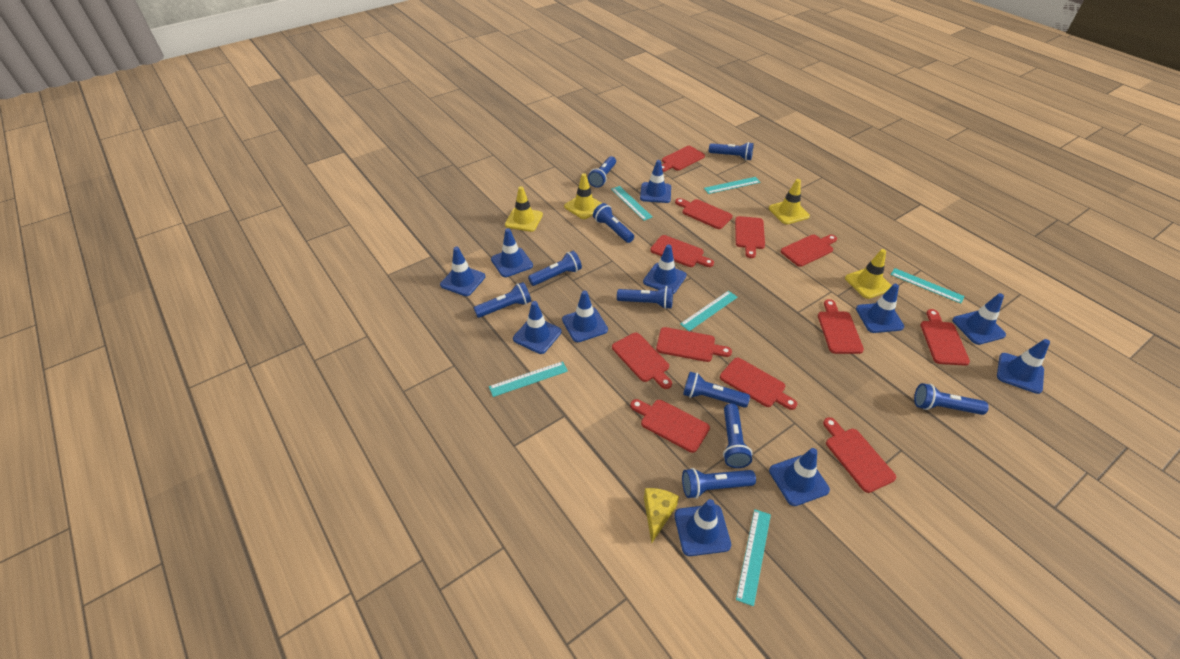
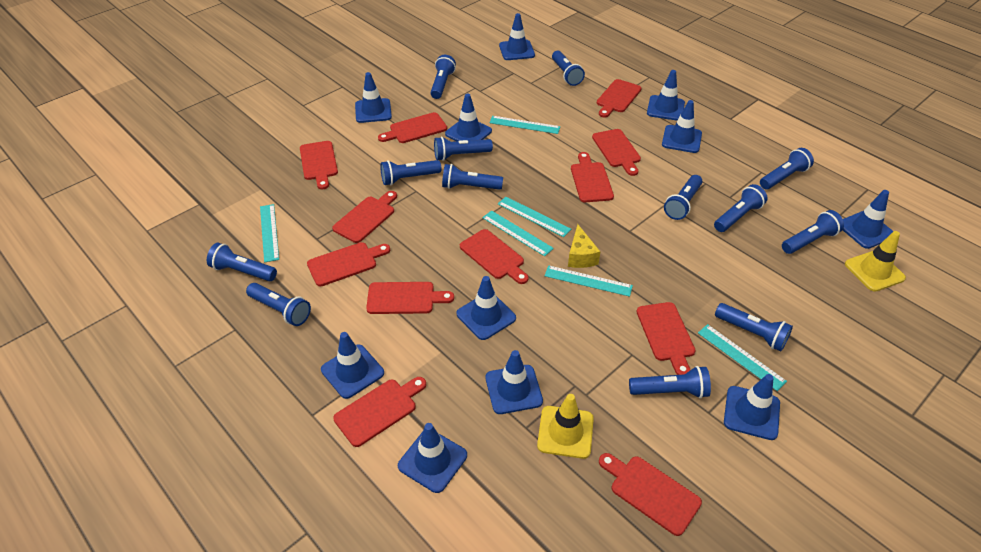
blue flashlight: 10 -> 13
yellow traffic cone: 4 -> 2

